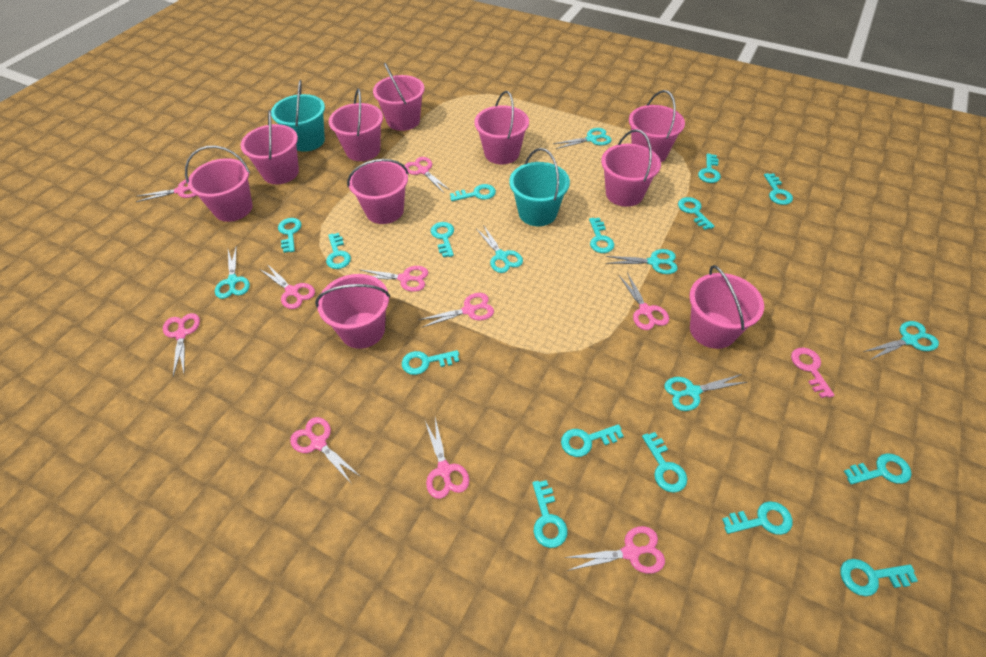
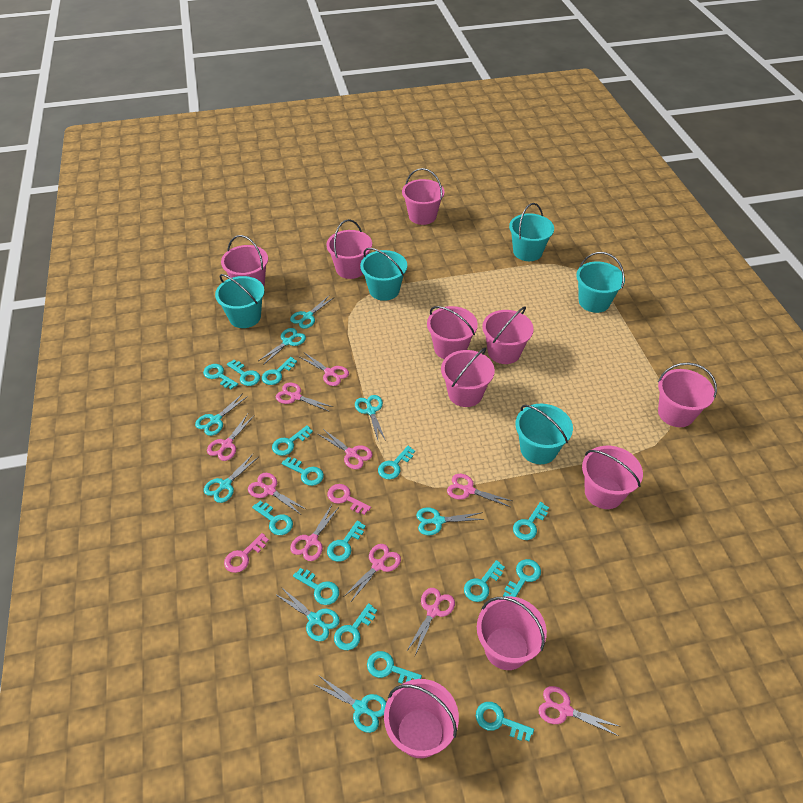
pink key: 1 -> 2
turquoise bucket: 2 -> 5
turquoise scissors: 6 -> 8

